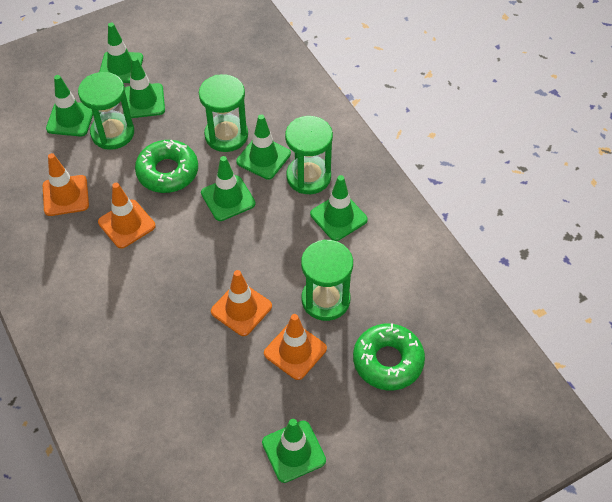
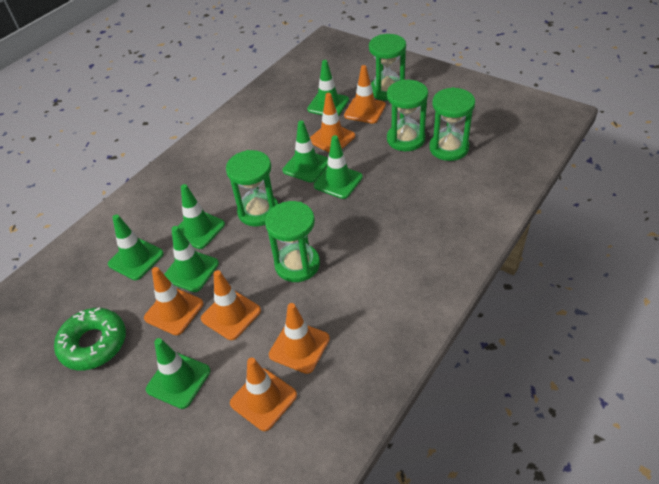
green donut: 2 -> 1
green hourglass: 4 -> 5
orange traffic cone: 4 -> 6

